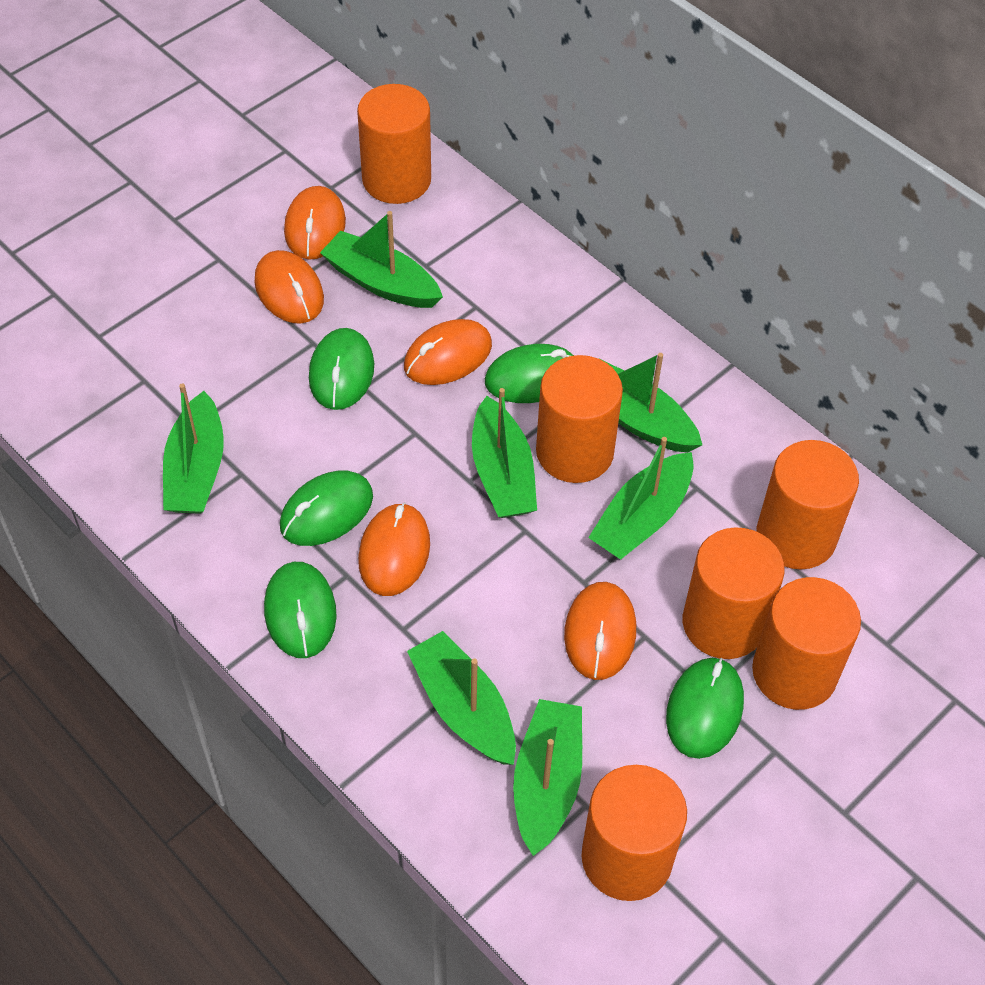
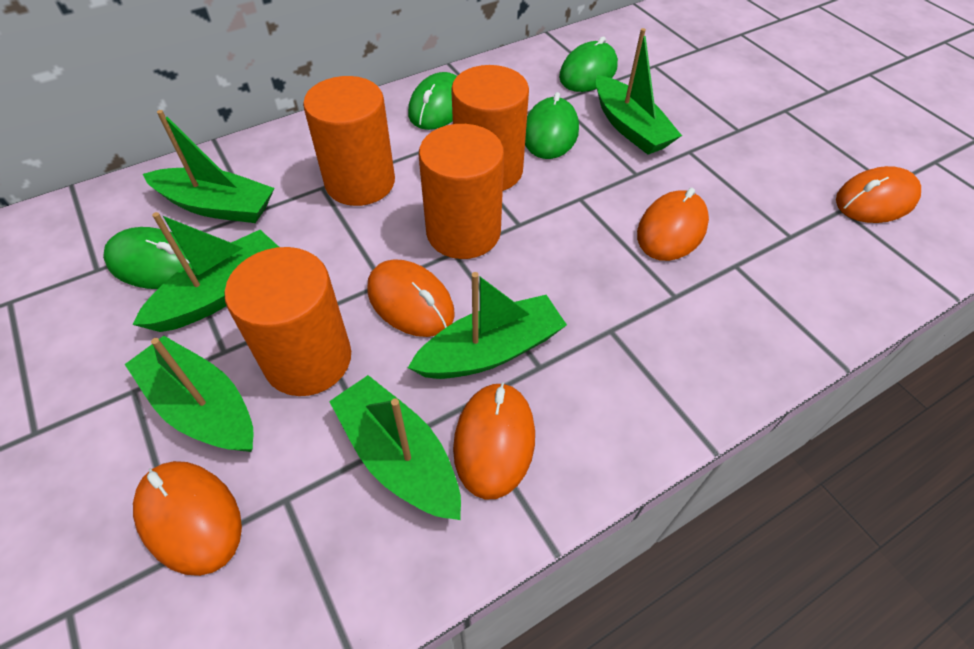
green boat: 7 -> 6
green mouse: 5 -> 4
orange cylinder: 6 -> 4

